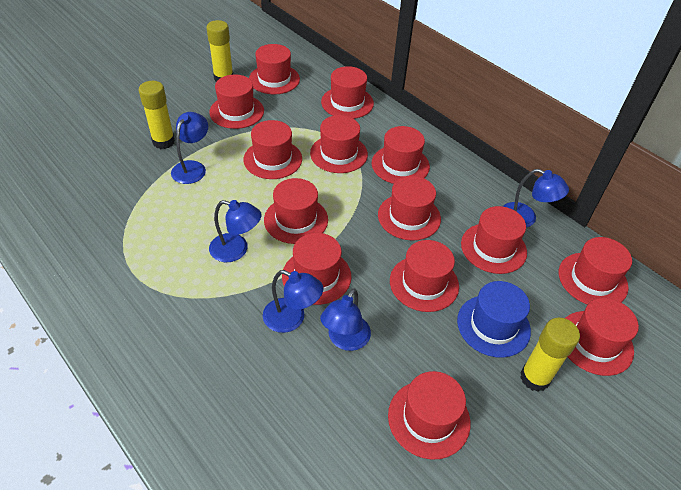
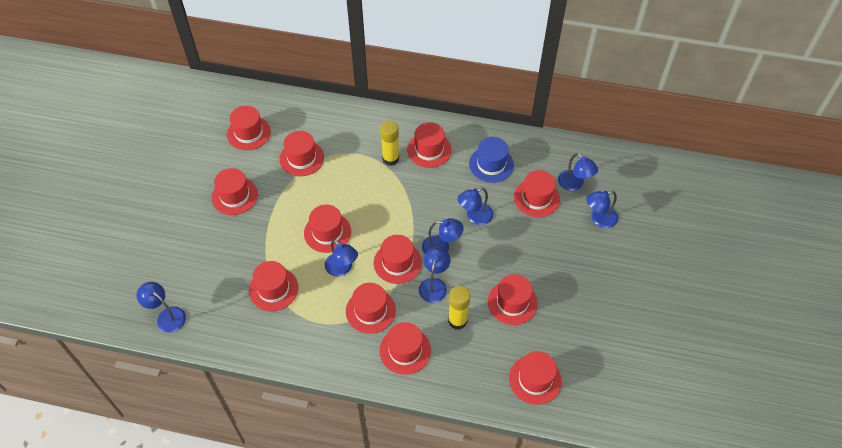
blue lamp: 5 -> 7
red hat: 14 -> 12
yellow glue stick: 3 -> 2

